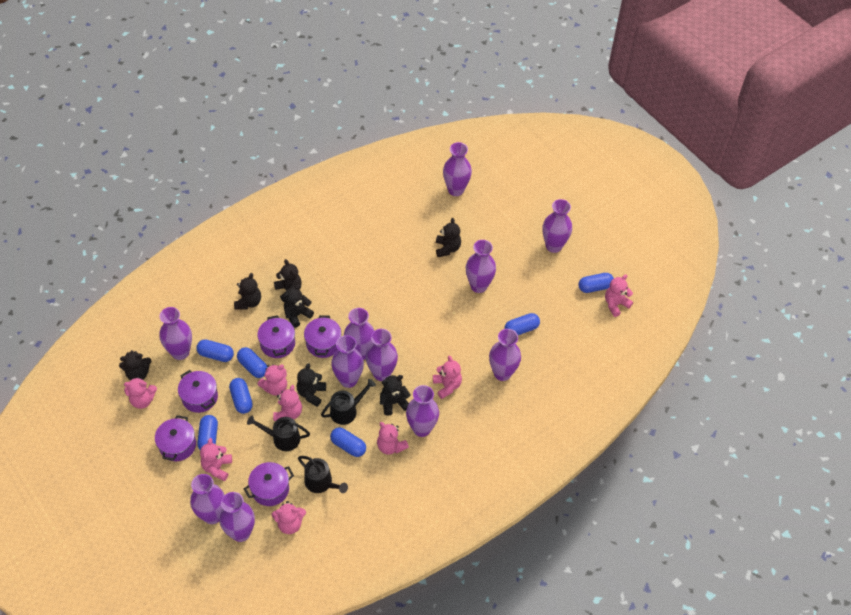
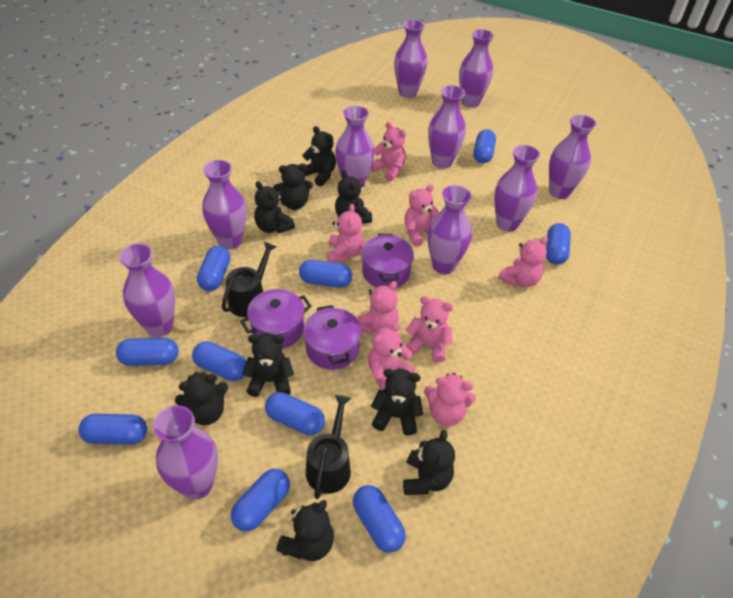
black teddy bear: 7 -> 9
black watering can: 3 -> 2
blue capsule: 7 -> 10
purple pot: 5 -> 3
purple vase: 11 -> 10

